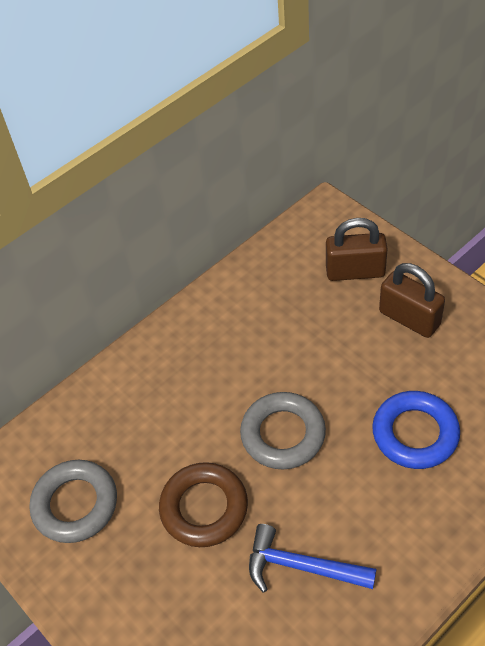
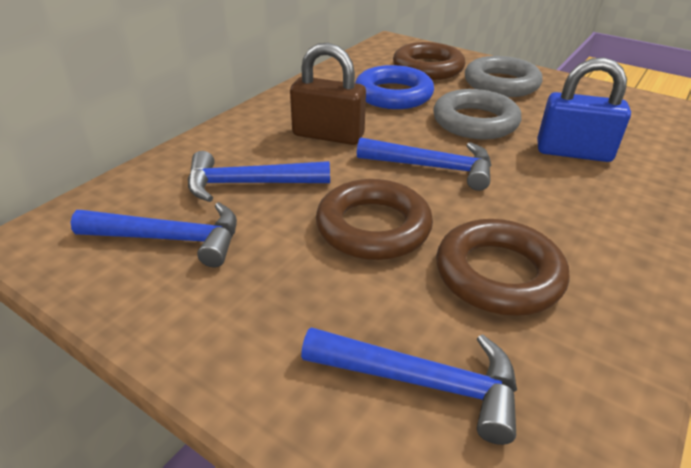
blue hammer: 1 -> 4
blue padlock: 0 -> 1
brown padlock: 2 -> 1
brown ring: 1 -> 3

